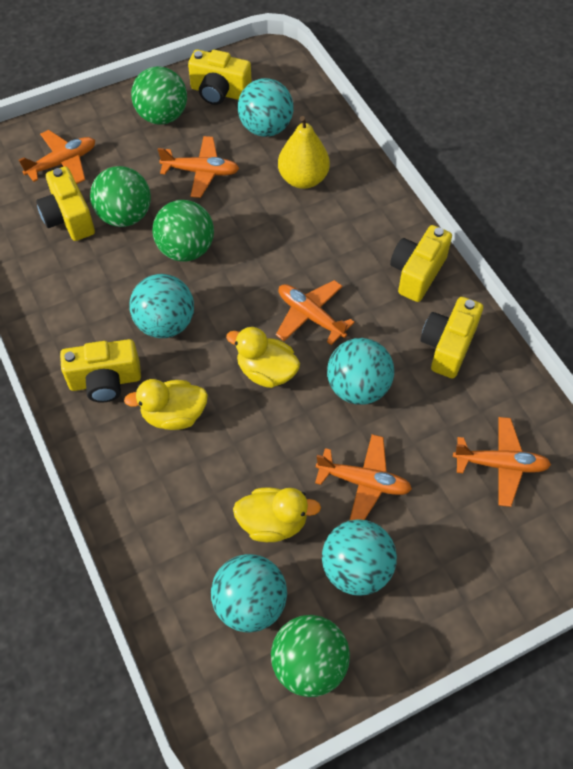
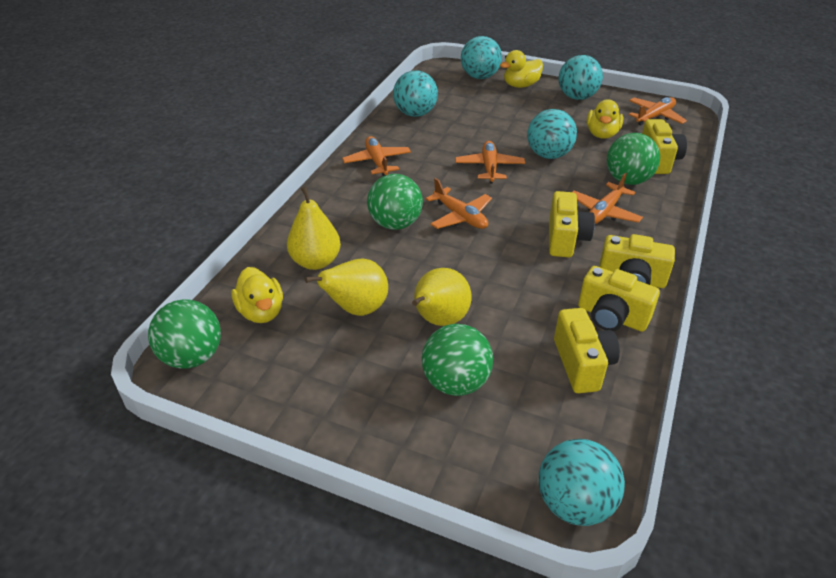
yellow pear: 1 -> 3

